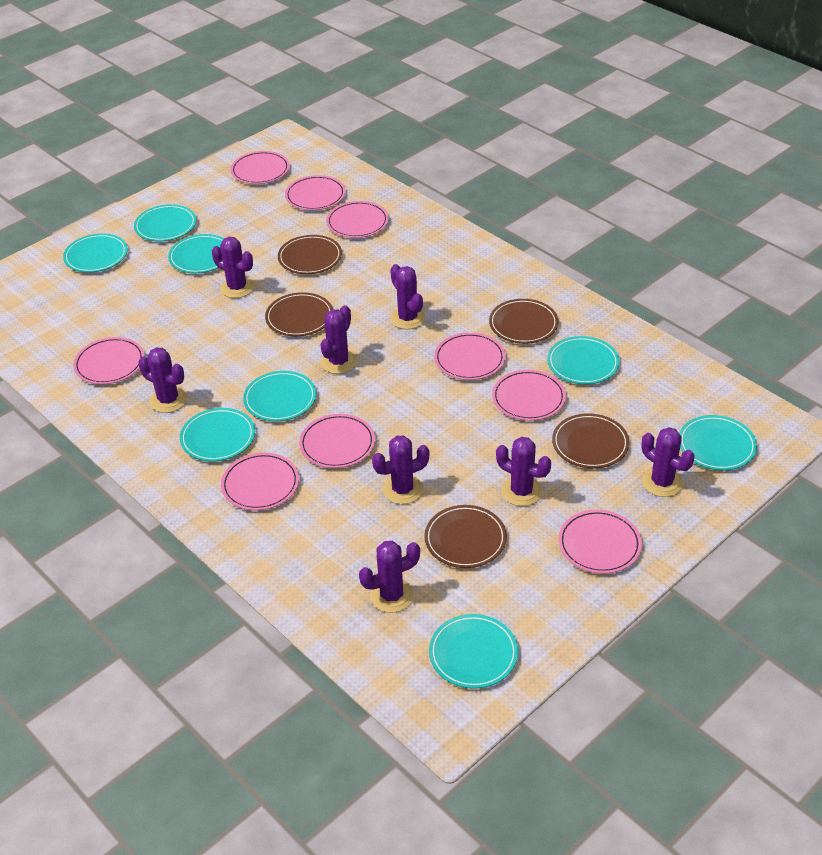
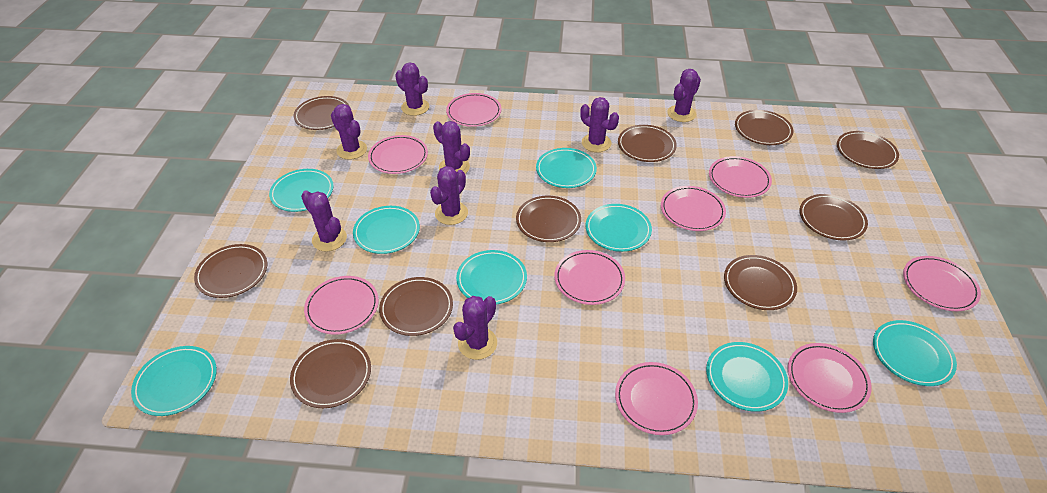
brown plate: 5 -> 10

